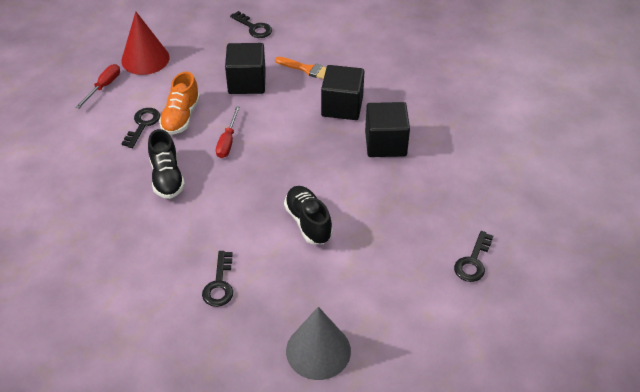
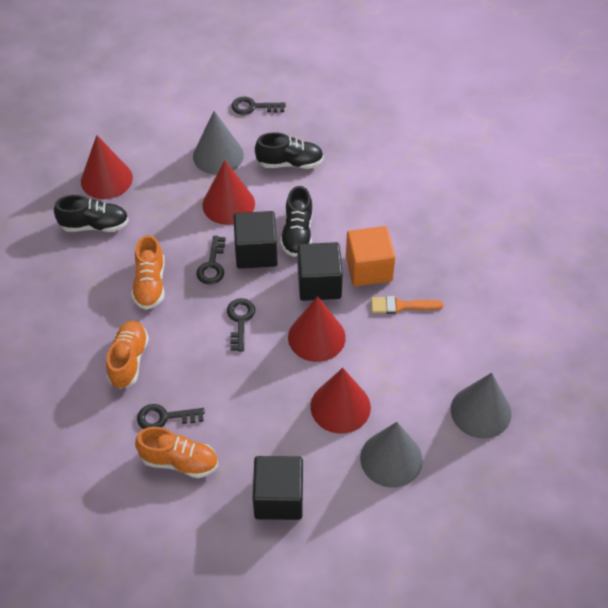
black shoe: 2 -> 3
grey cone: 1 -> 3
orange cube: 0 -> 1
orange shoe: 1 -> 3
red cone: 1 -> 4
red screwdriver: 2 -> 0

